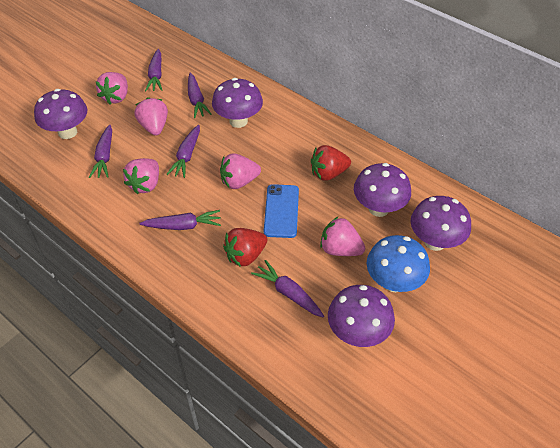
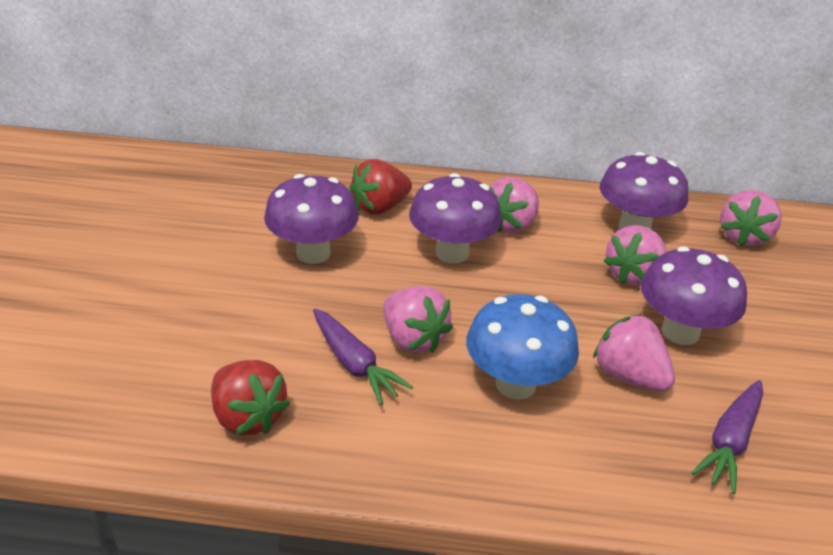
blue phone: 1 -> 0
purple carrot: 6 -> 2
purple mushroom: 5 -> 4

